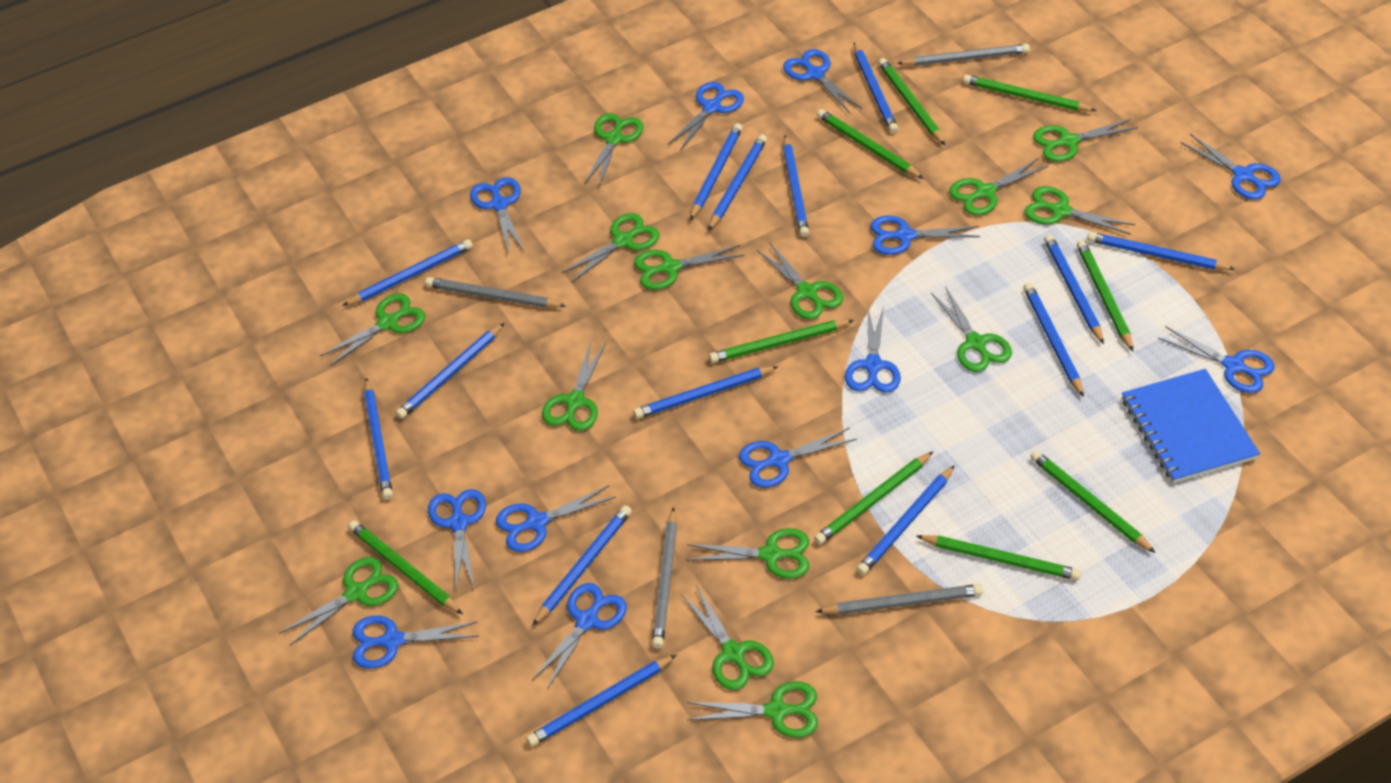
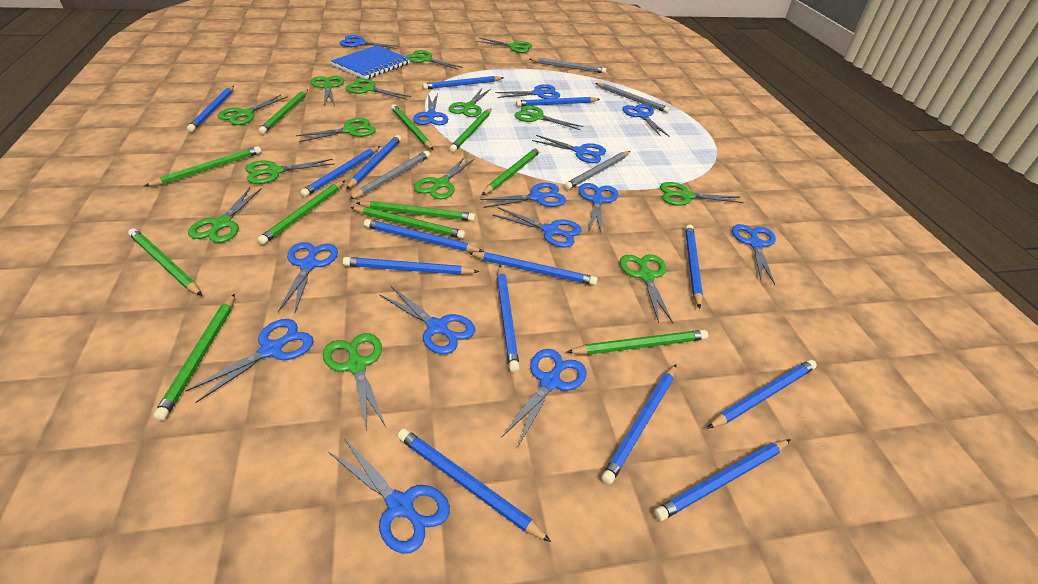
blue scissors: 12 -> 14
green pencil: 9 -> 11

